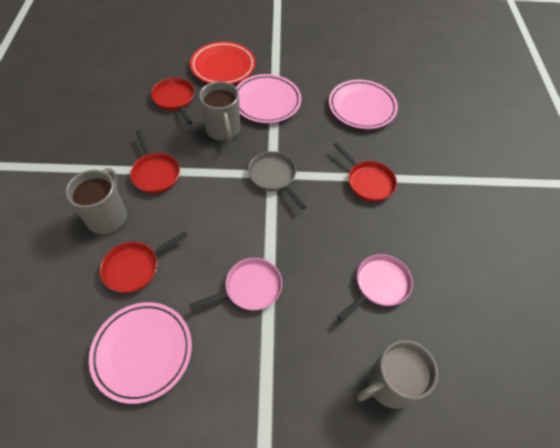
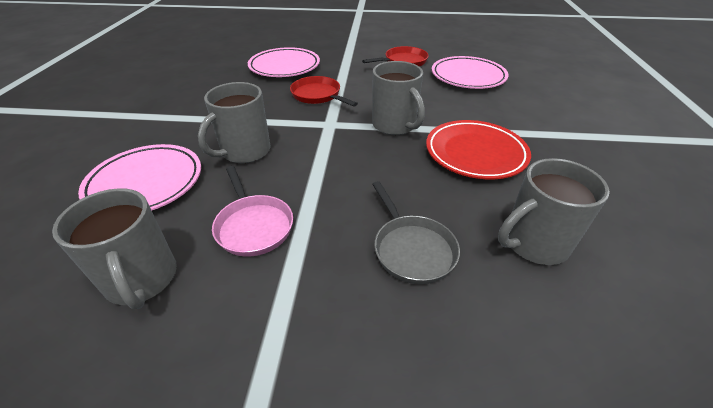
grey mug: 3 -> 4
pink pan: 2 -> 1
red pan: 4 -> 2

